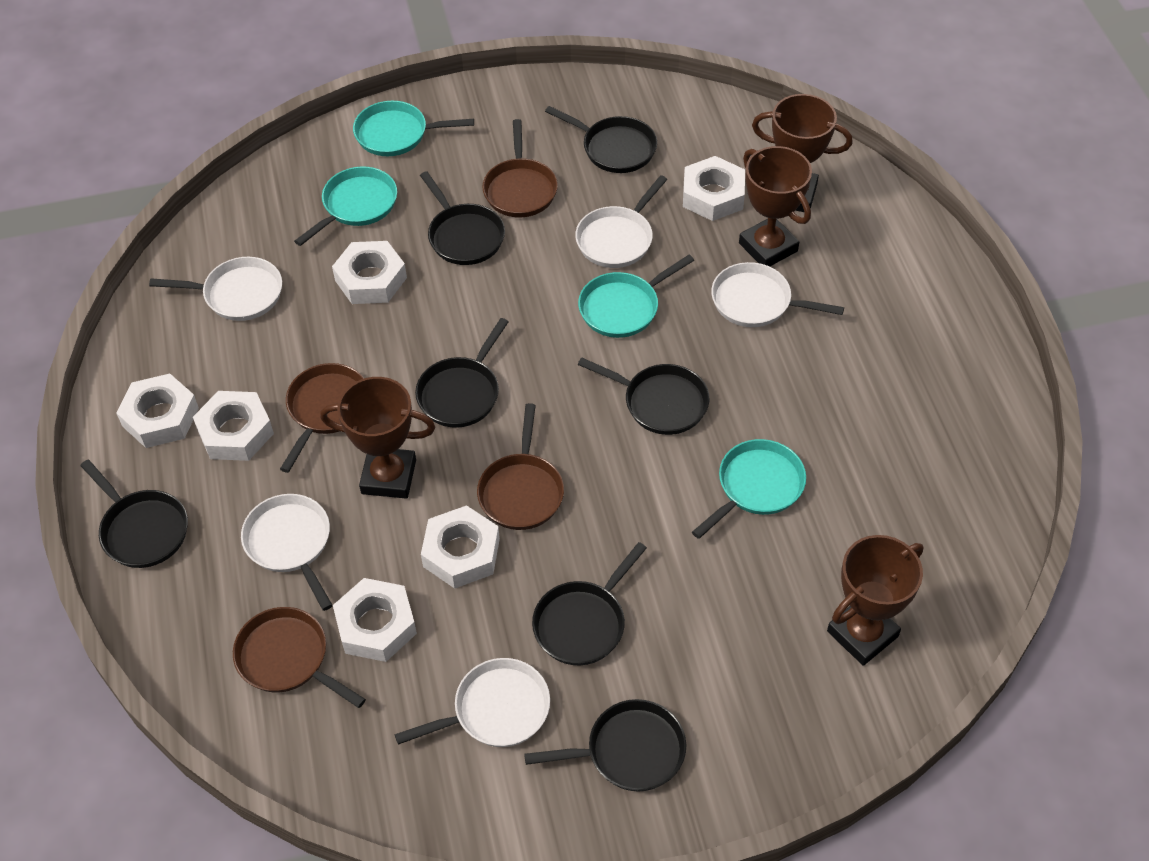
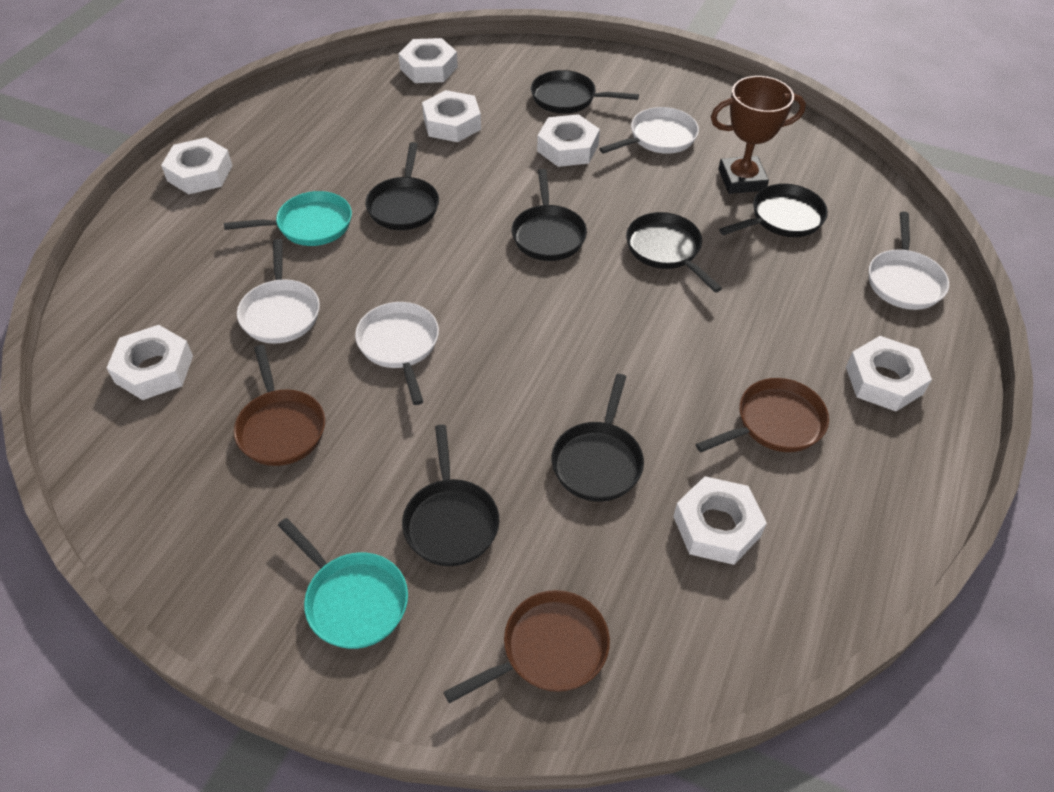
brown pan: 4 -> 3
brown trophy: 4 -> 1
turquoise pan: 4 -> 2
white nut: 6 -> 7
white pan: 5 -> 4

